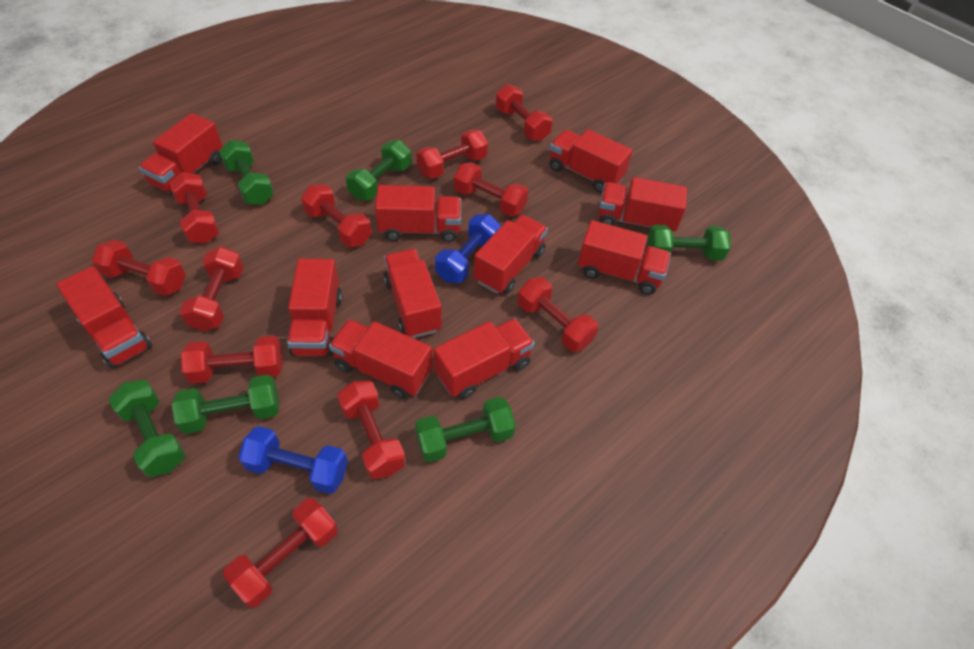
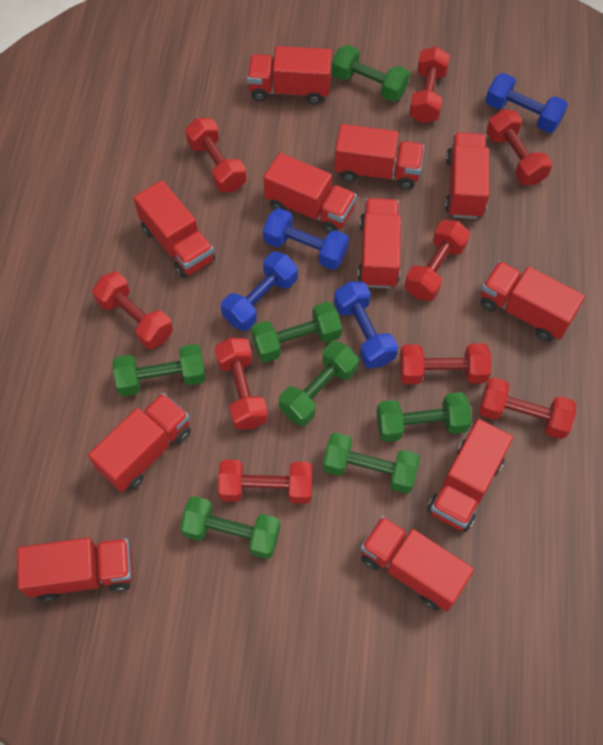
blue dumbbell: 2 -> 4
green dumbbell: 6 -> 7
red dumbbell: 11 -> 9

